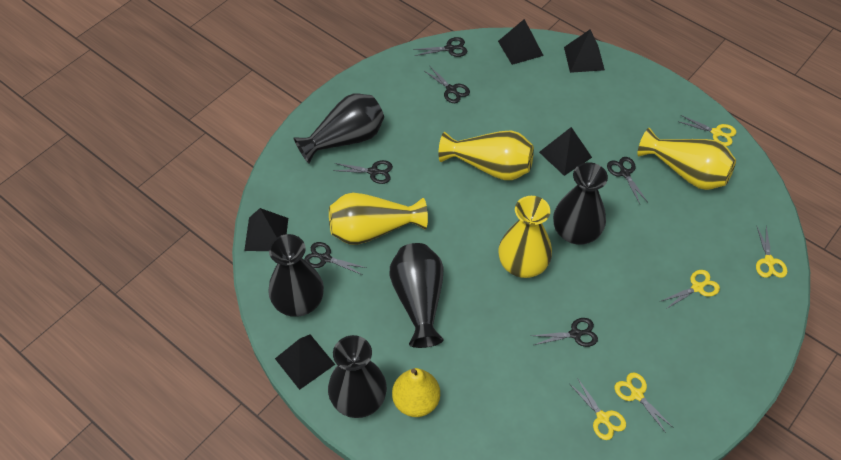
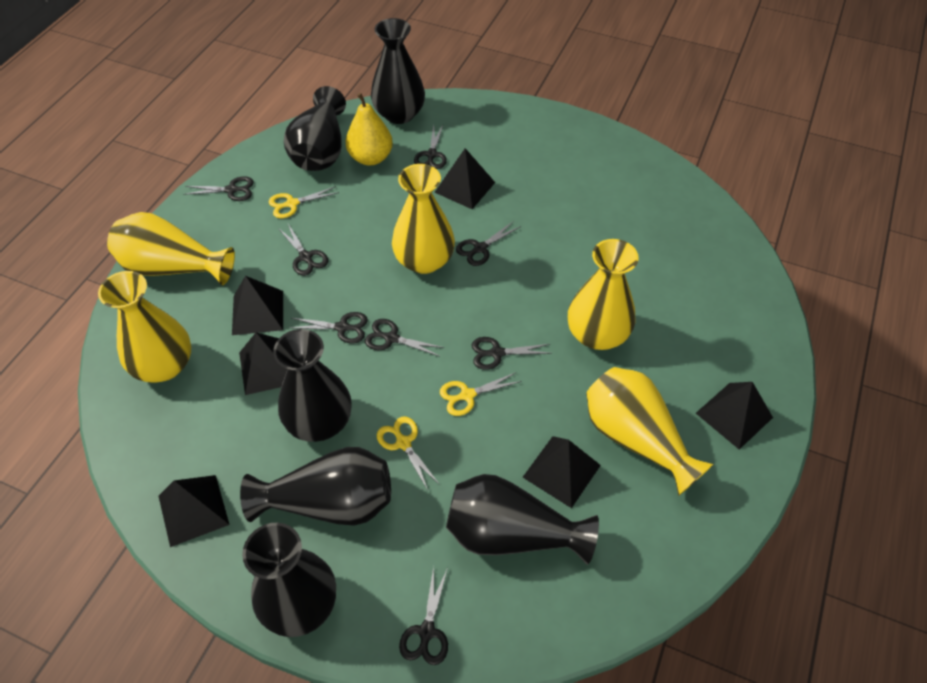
black pyramid: 5 -> 6
black scissors: 6 -> 8
black vase: 5 -> 6
yellow scissors: 5 -> 3
yellow vase: 4 -> 5

